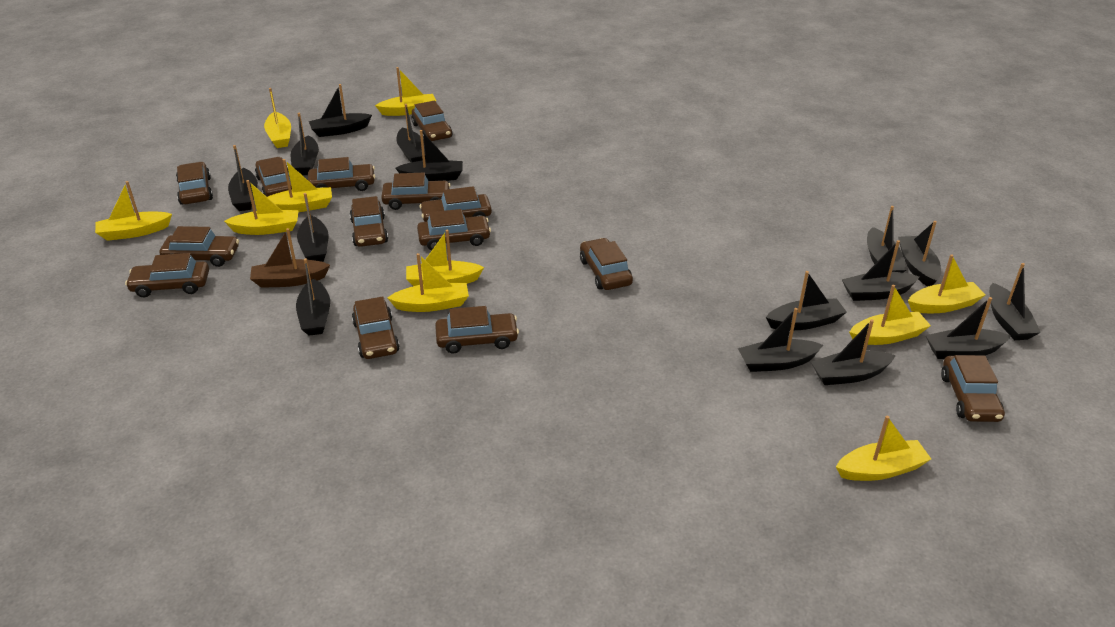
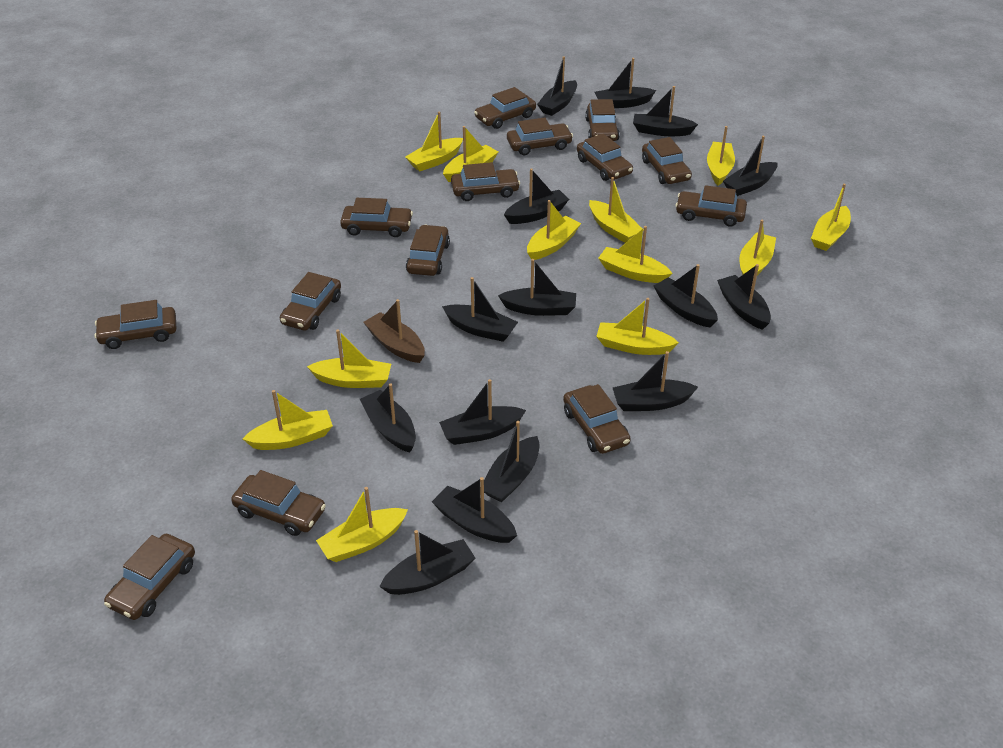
yellow boat: 10 -> 12

